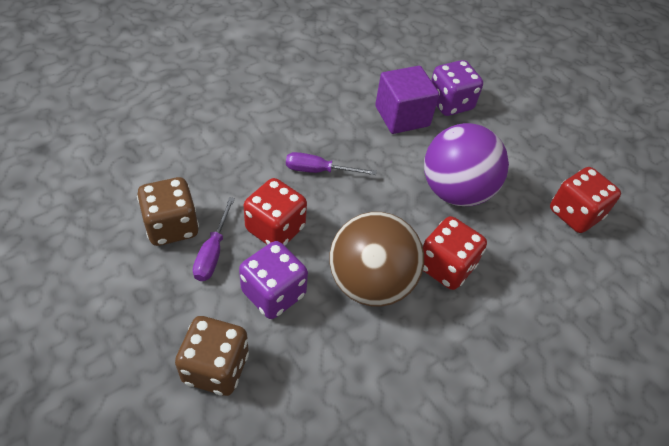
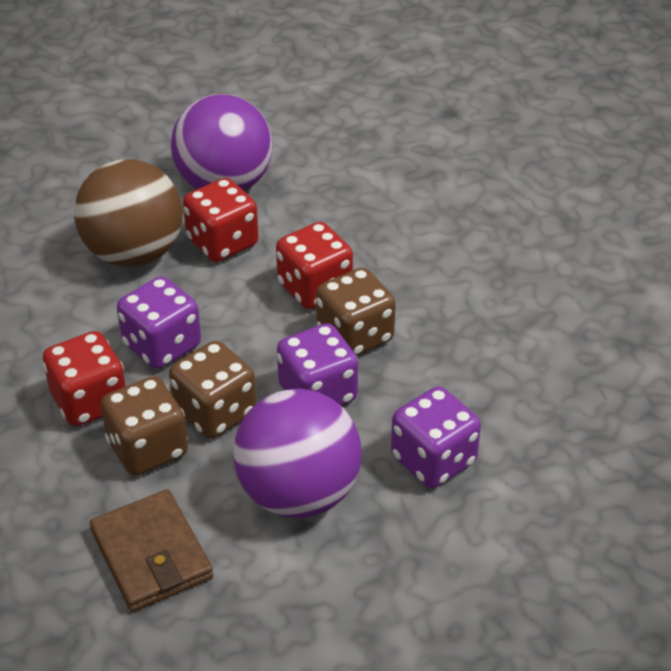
brown dice: 2 -> 3
brown wallet: 0 -> 1
purple ball: 1 -> 2
purple cube: 1 -> 0
purple dice: 2 -> 3
purple screwdriver: 2 -> 0

